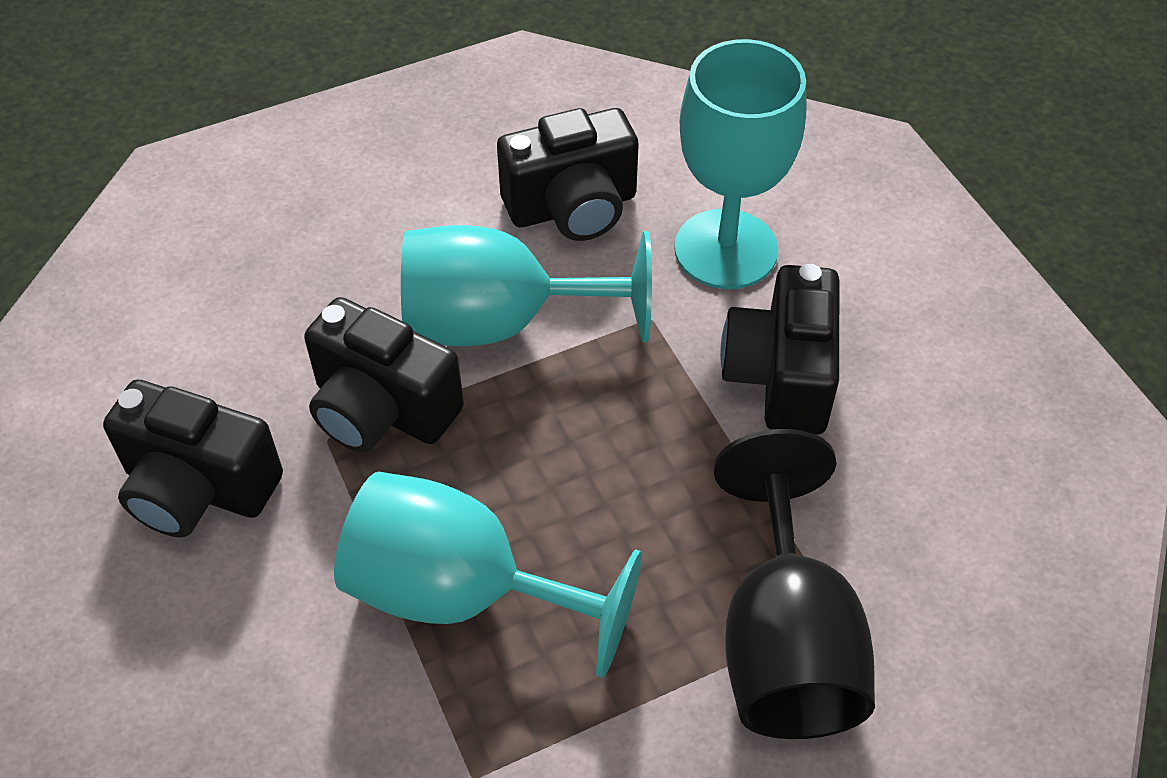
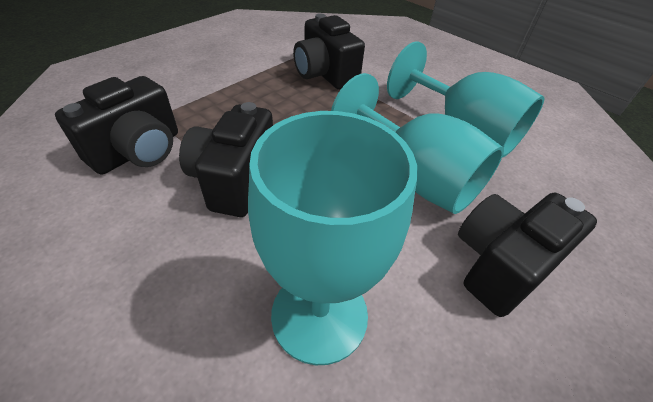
black goblet: 1 -> 0

